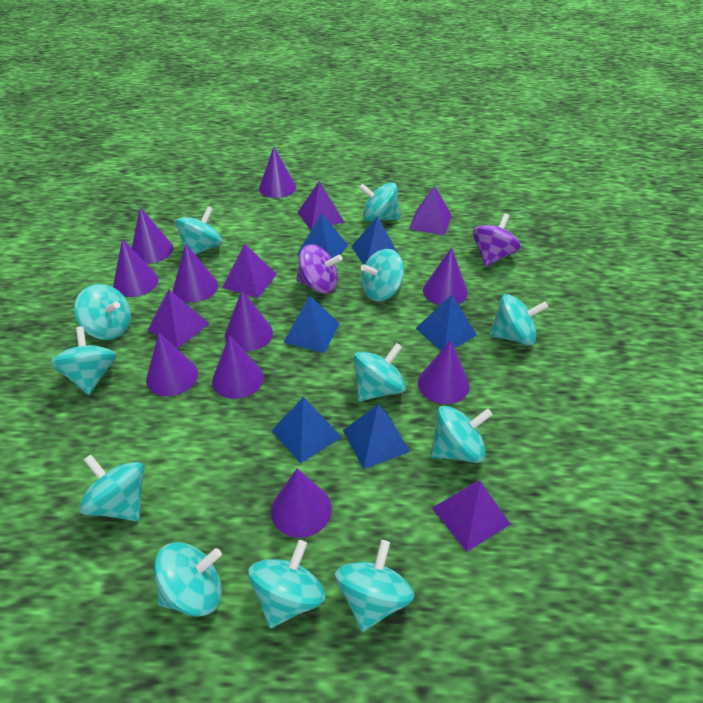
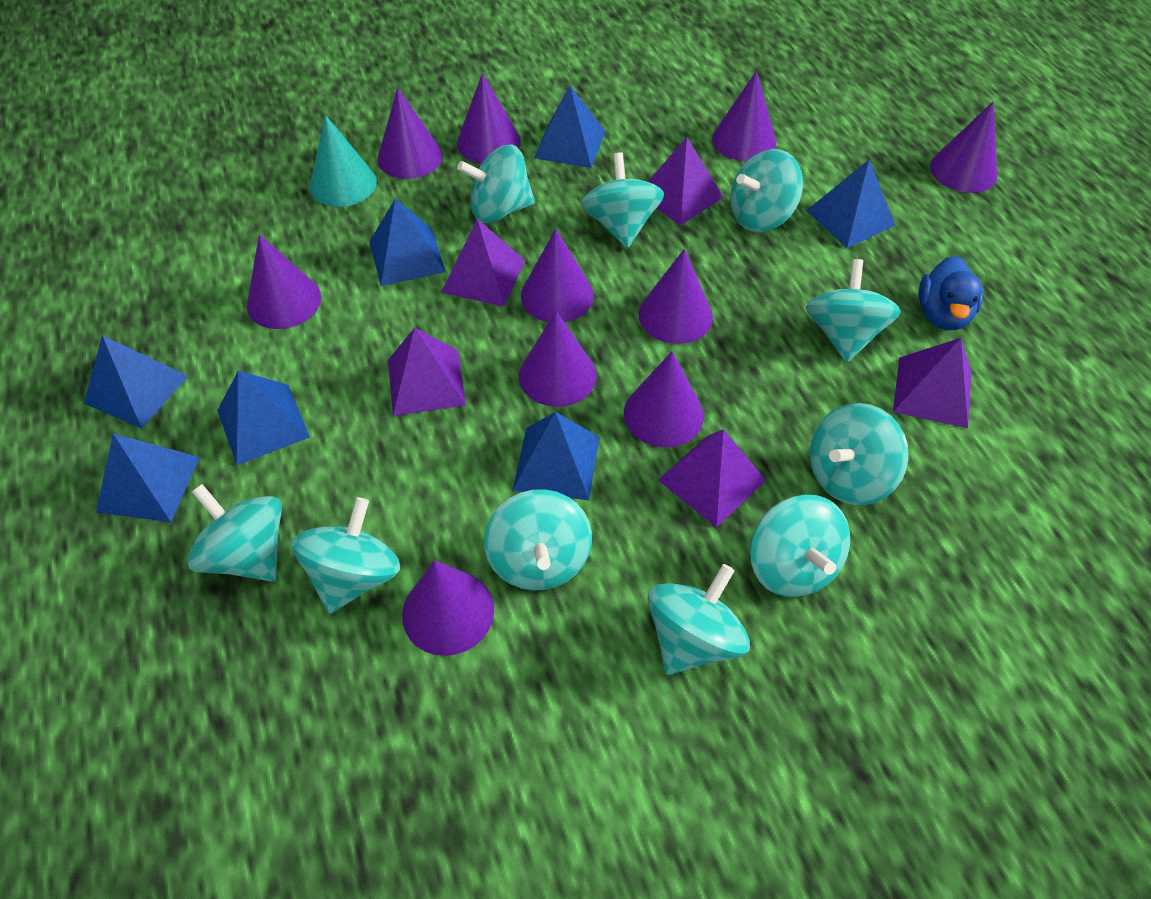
blue duck: 0 -> 1
blue pyramid: 6 -> 7
purple spinning top: 2 -> 0
turquoise cone: 0 -> 1
turquoise spinning top: 12 -> 10

